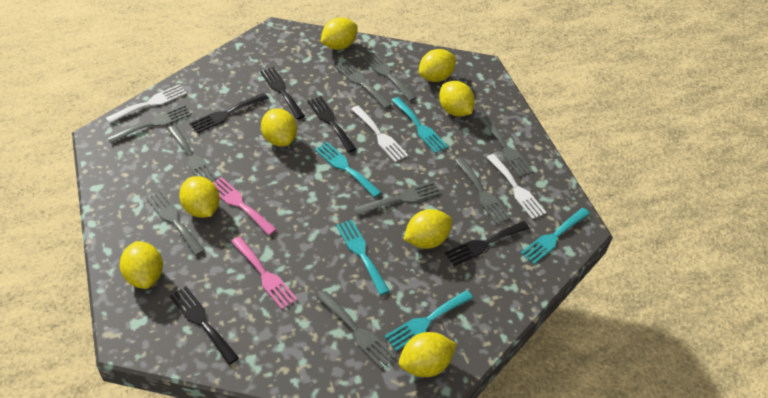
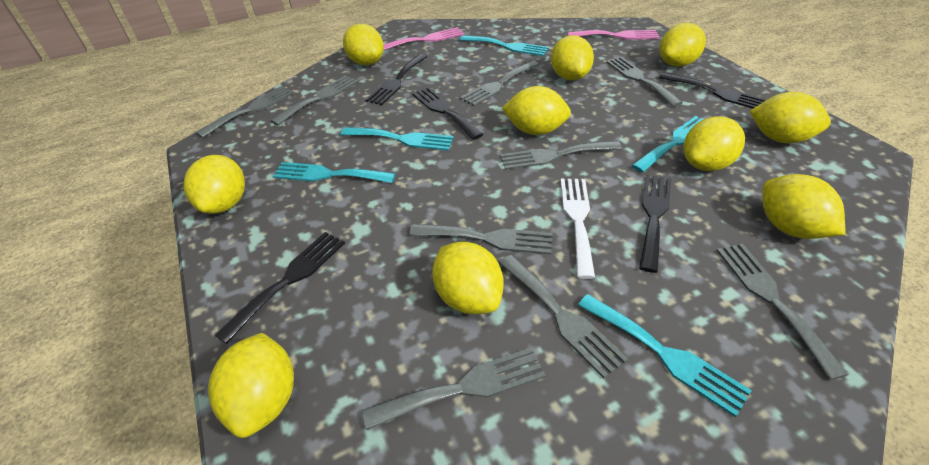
white fork: 3 -> 1
yellow lemon: 8 -> 10

